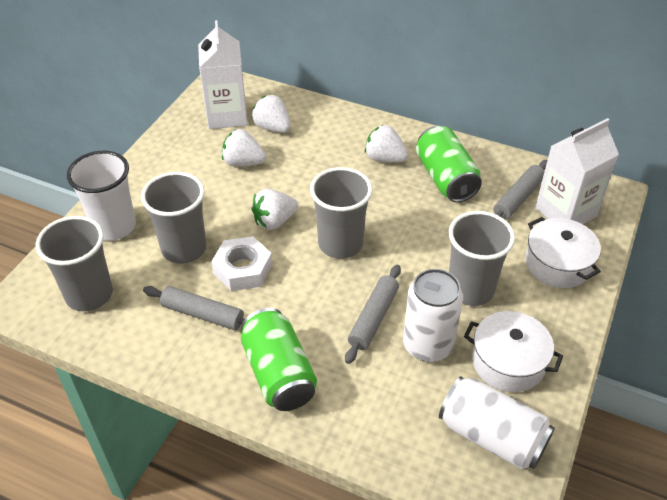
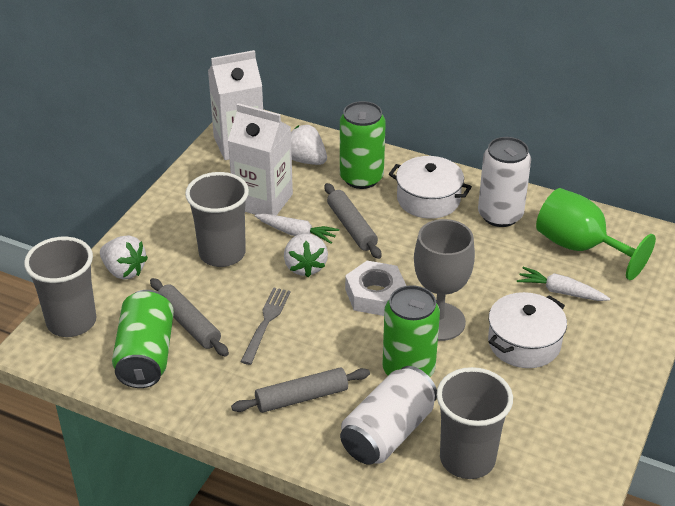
green can: 2 -> 3
green goblet: 0 -> 1
grey cup: 4 -> 3
grey fork: 0 -> 1
grey goblet: 0 -> 1
white carrot: 0 -> 2
white cup: 1 -> 0
white strawberry: 4 -> 3

